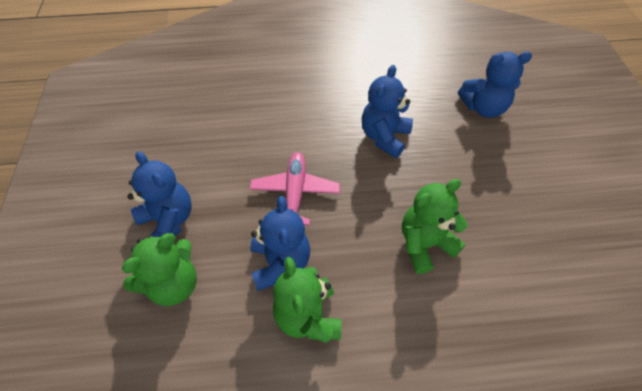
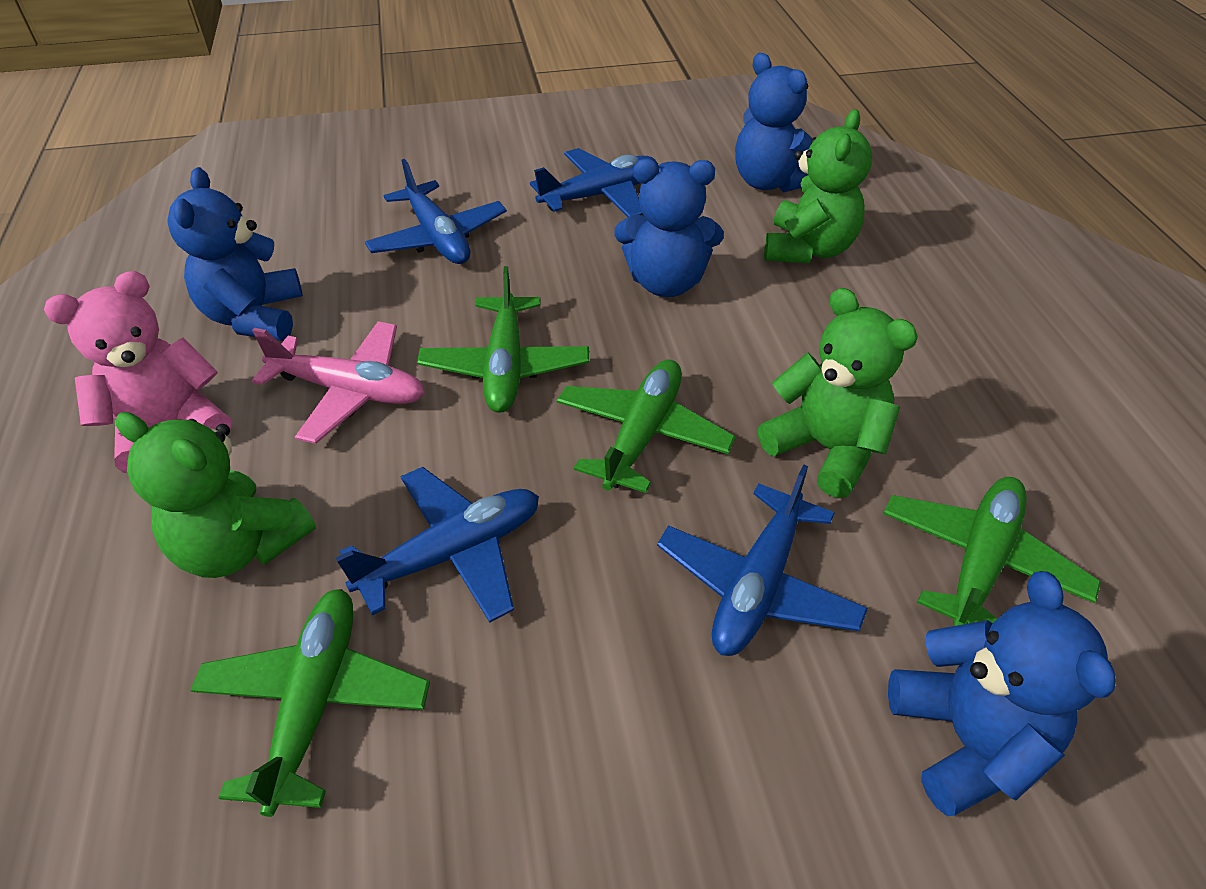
blue plane: 0 -> 4
green plane: 0 -> 4
pink teddy bear: 0 -> 1

